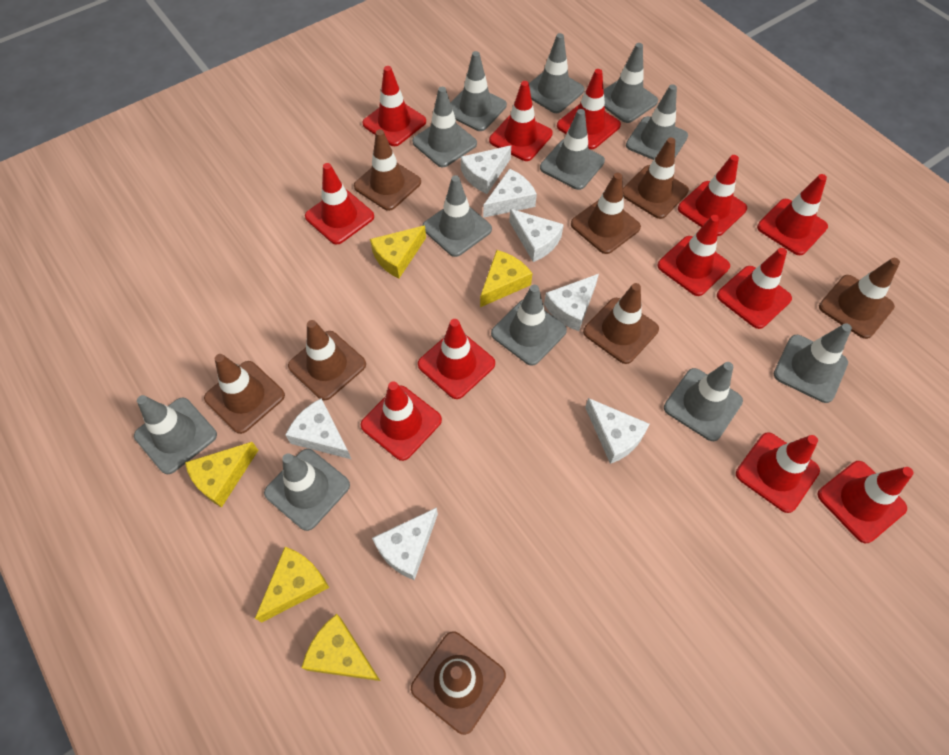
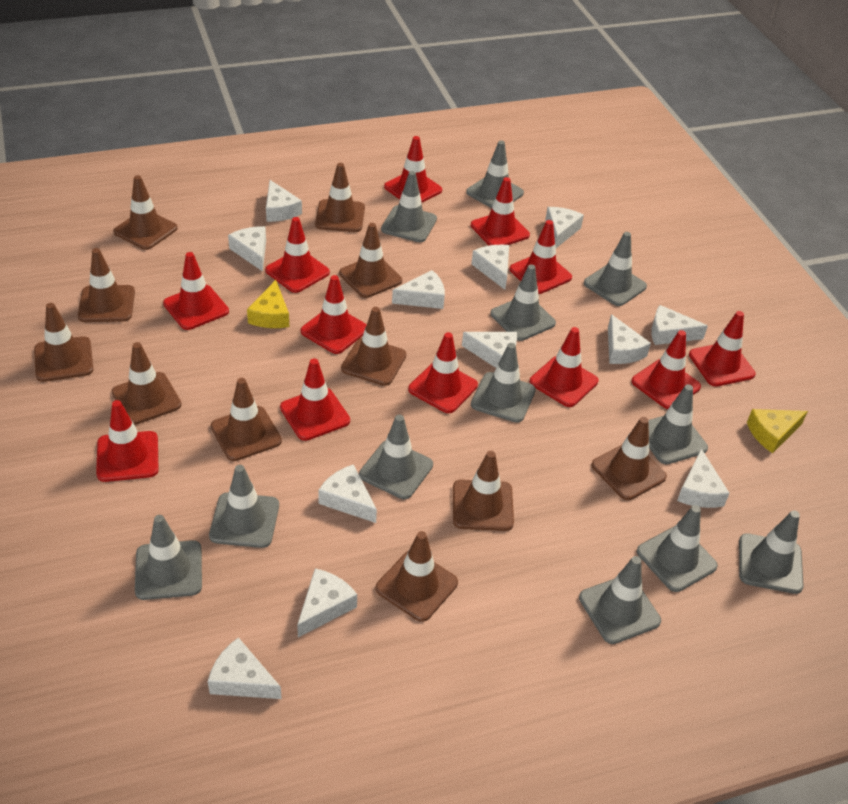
brown traffic cone: 8 -> 11
white cheese: 7 -> 12
yellow cheese: 5 -> 2

